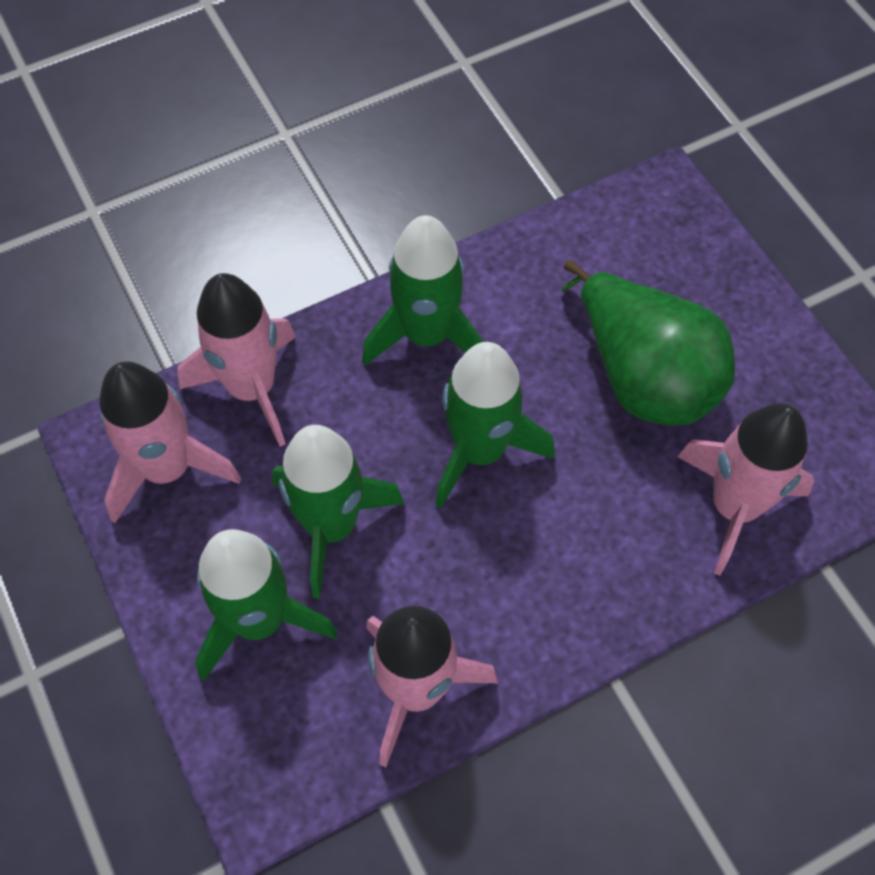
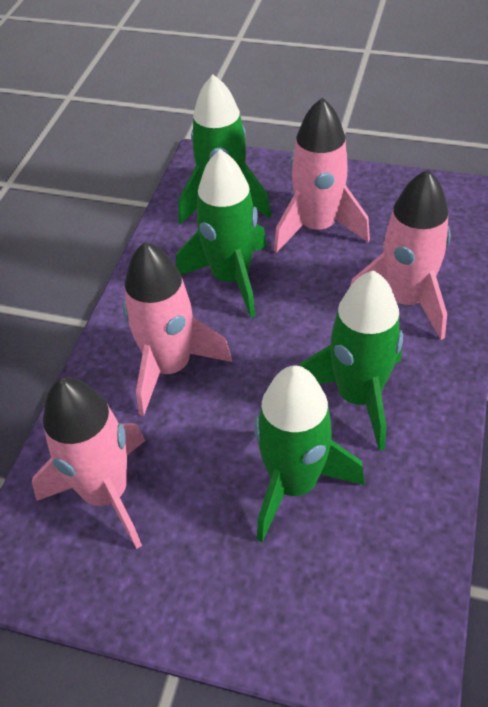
green pear: 1 -> 0

